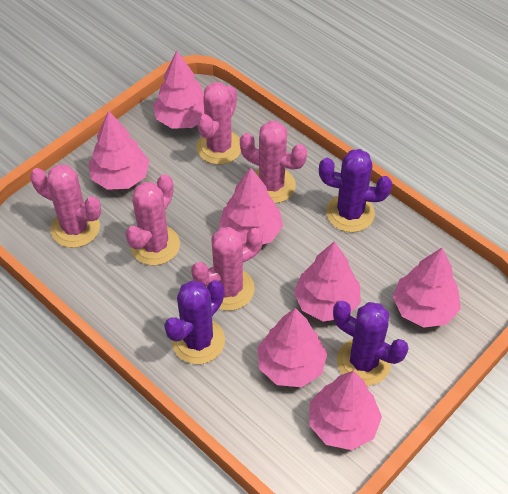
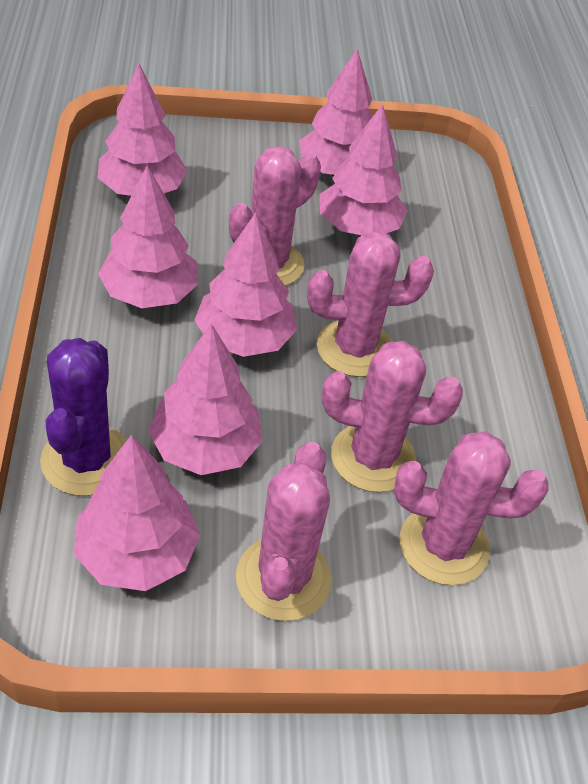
purple cactus: 3 -> 1

